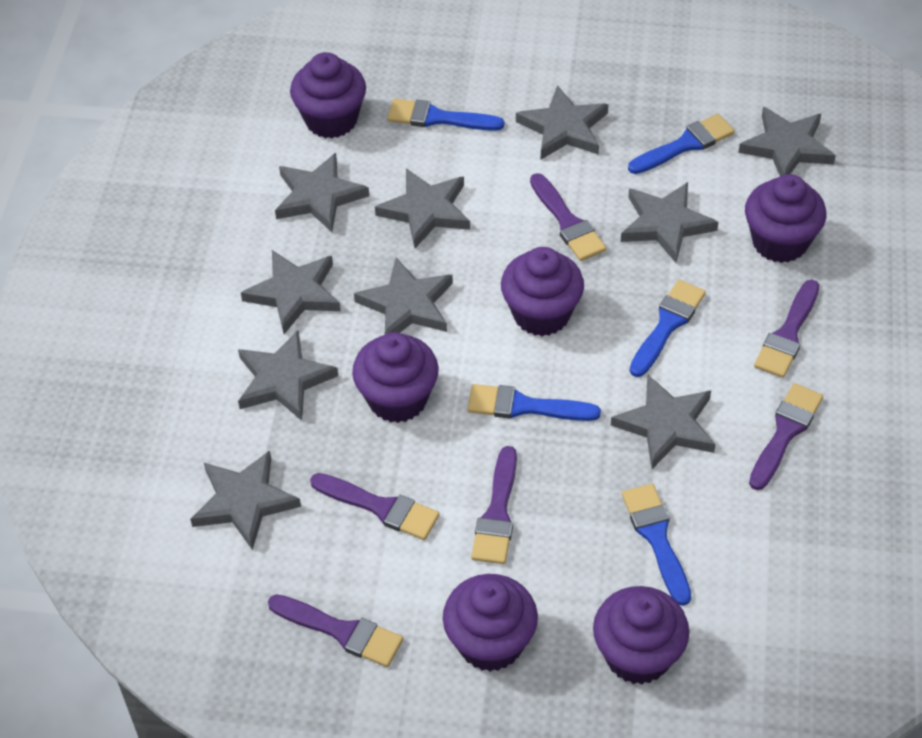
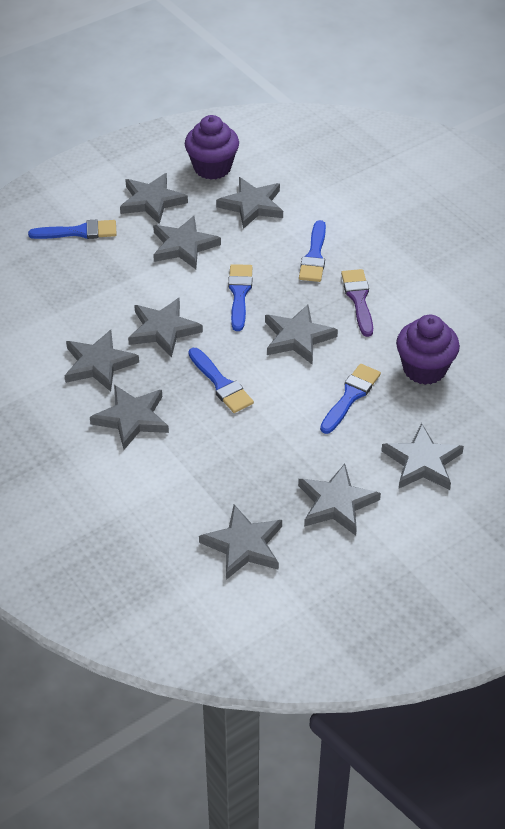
purple brush: 6 -> 1
purple cupcake: 6 -> 2

